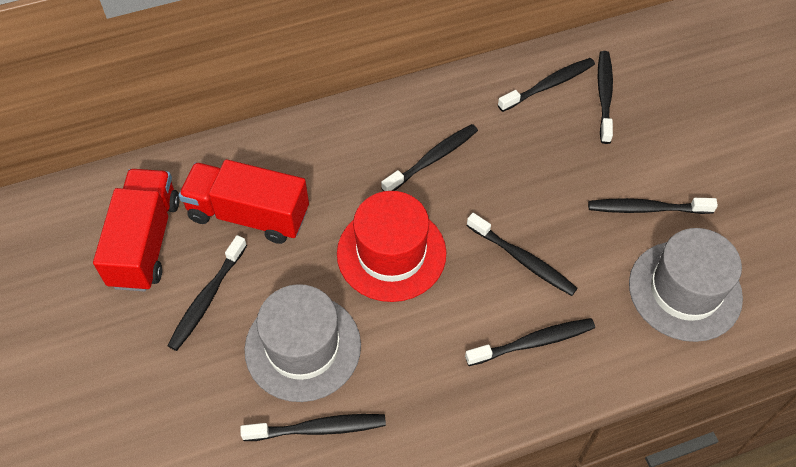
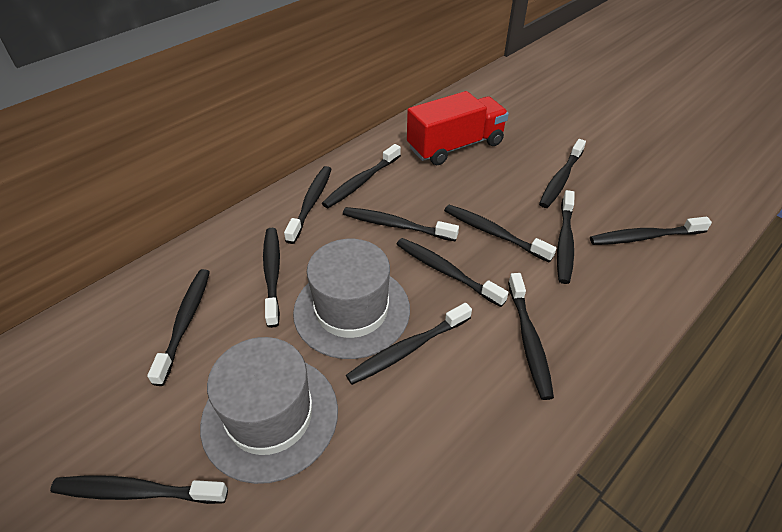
black toothbrush: 8 -> 13
red hat: 1 -> 0
red truck: 2 -> 1

